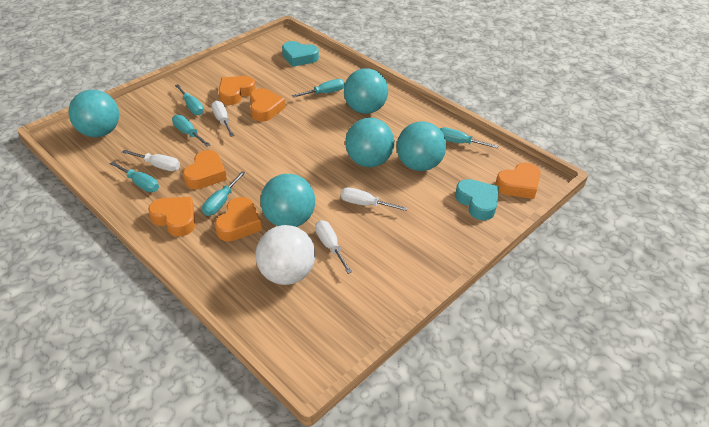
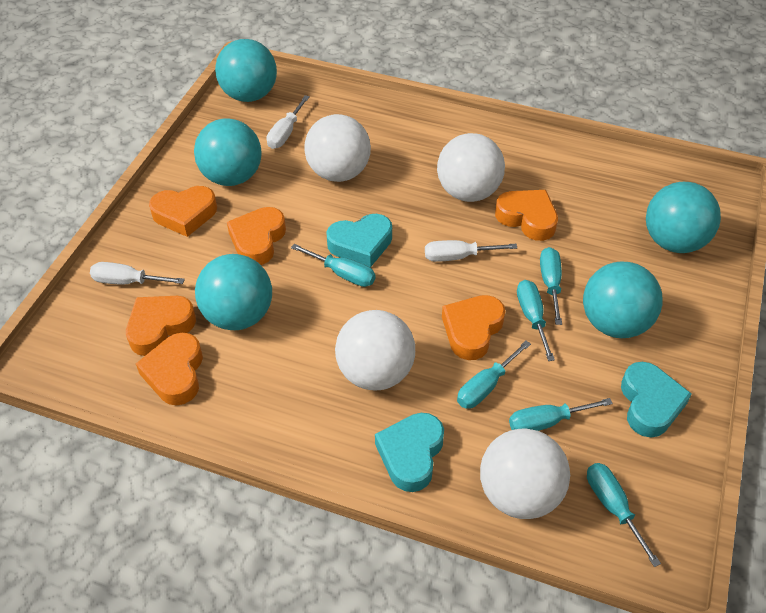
turquoise heart: 2 -> 3
white ball: 1 -> 4
white screwdriver: 4 -> 3

